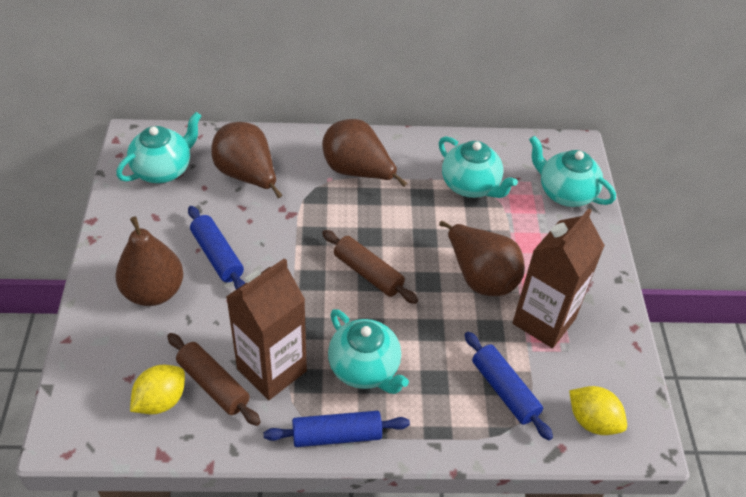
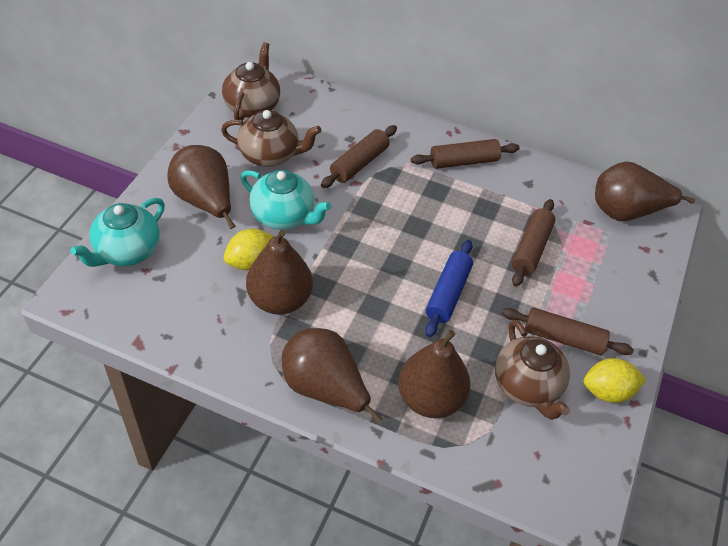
blue rolling pin: 3 -> 1
brown carton: 2 -> 0
brown pear: 4 -> 5
brown rolling pin: 2 -> 4
brown teapot: 0 -> 3
turquoise teapot: 4 -> 2

